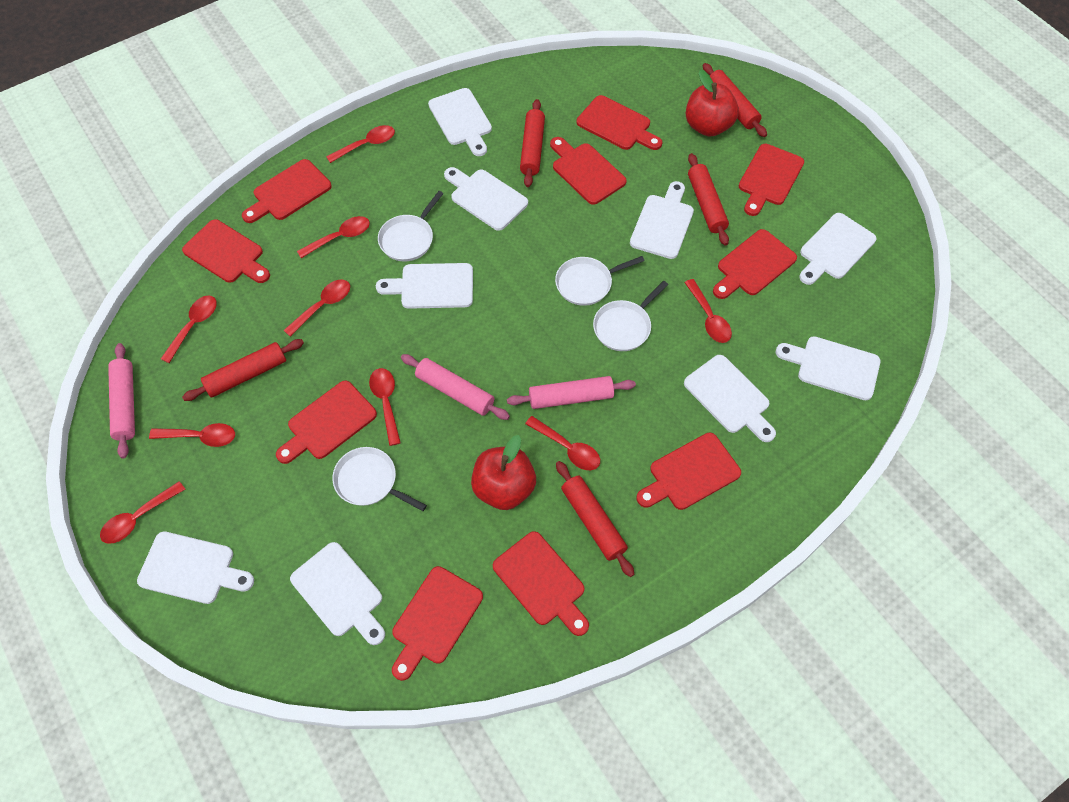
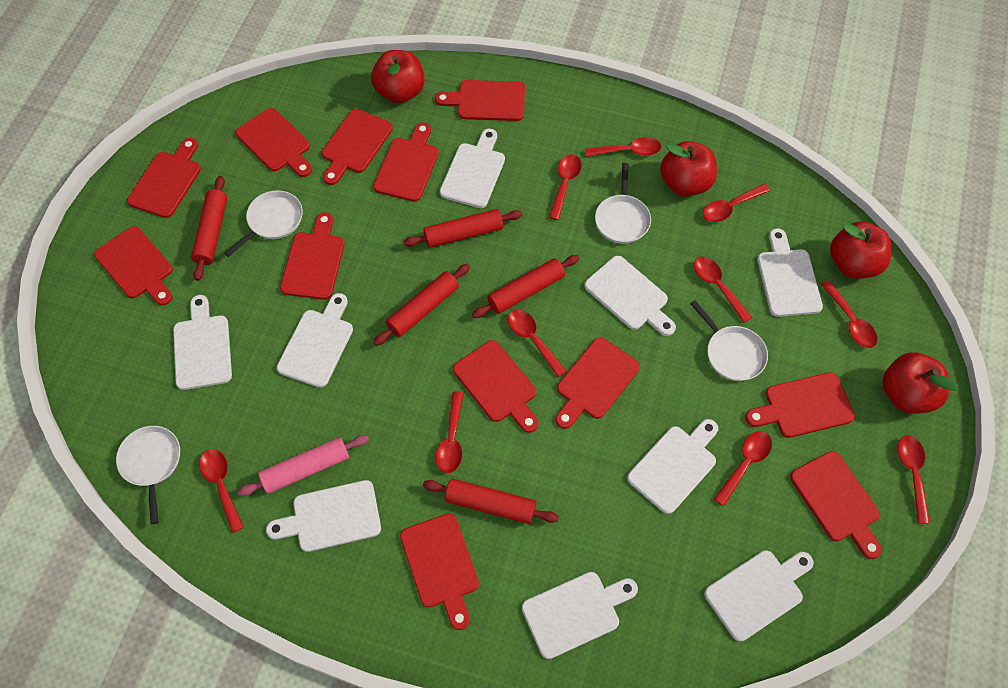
pink rolling pin: 3 -> 1
red apple: 2 -> 4
red cutting board: 10 -> 12
red spoon: 9 -> 10

